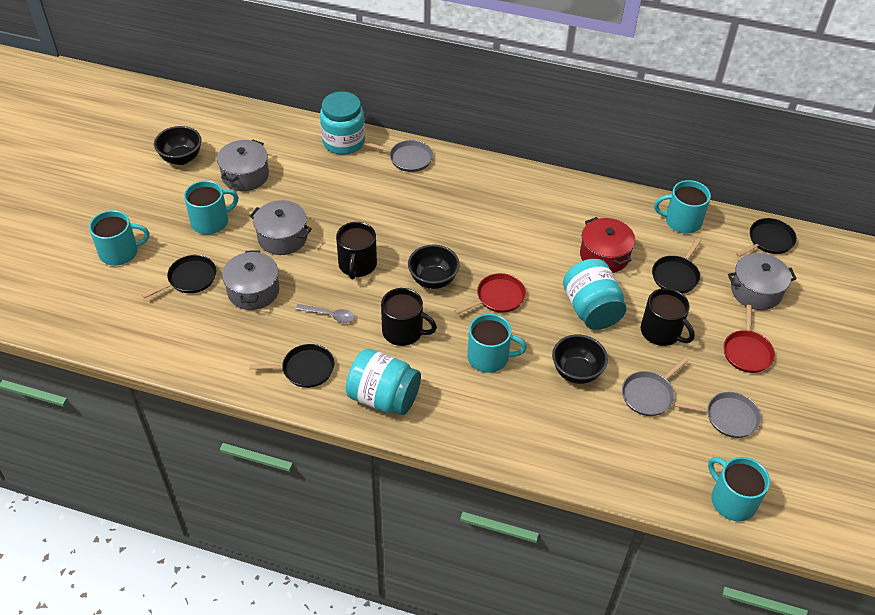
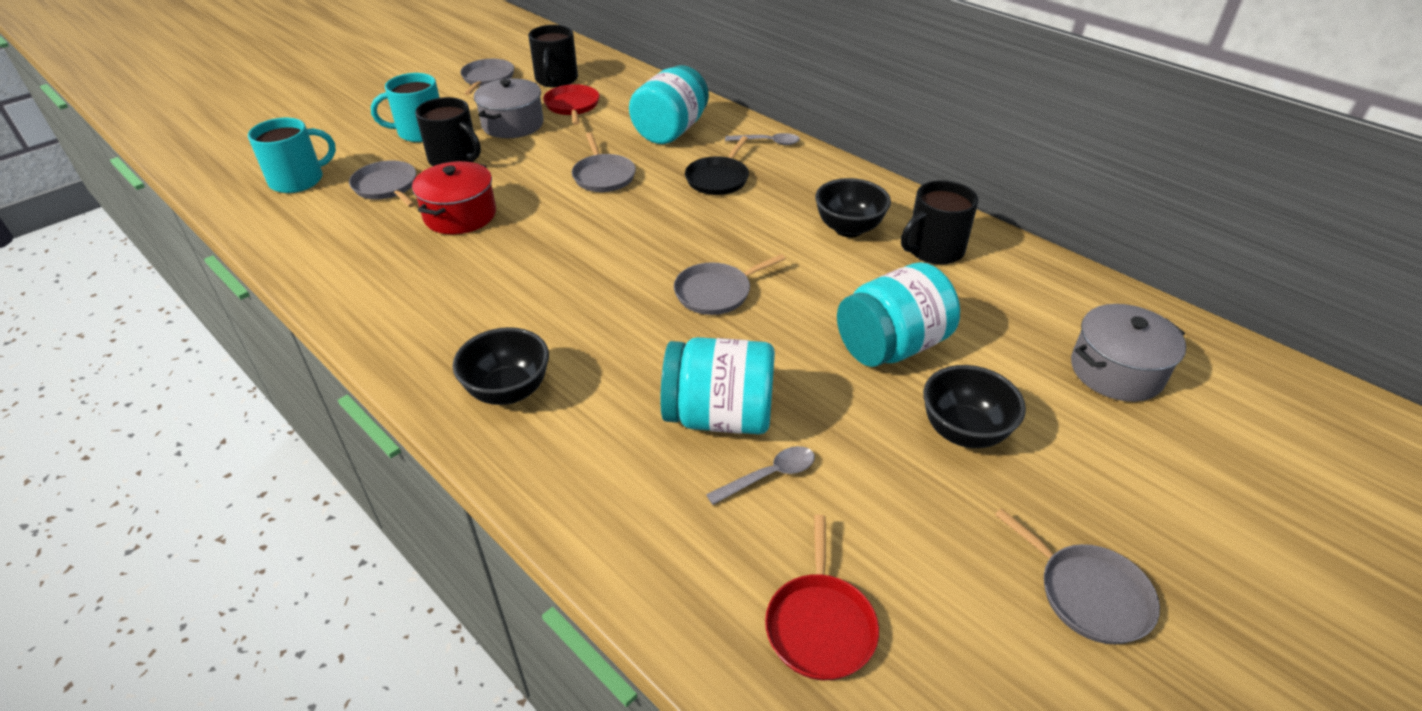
black pan: 4 -> 1
grey pan: 3 -> 5
grey pot: 4 -> 2
grey spoon: 1 -> 2
turquoise mug: 5 -> 2

